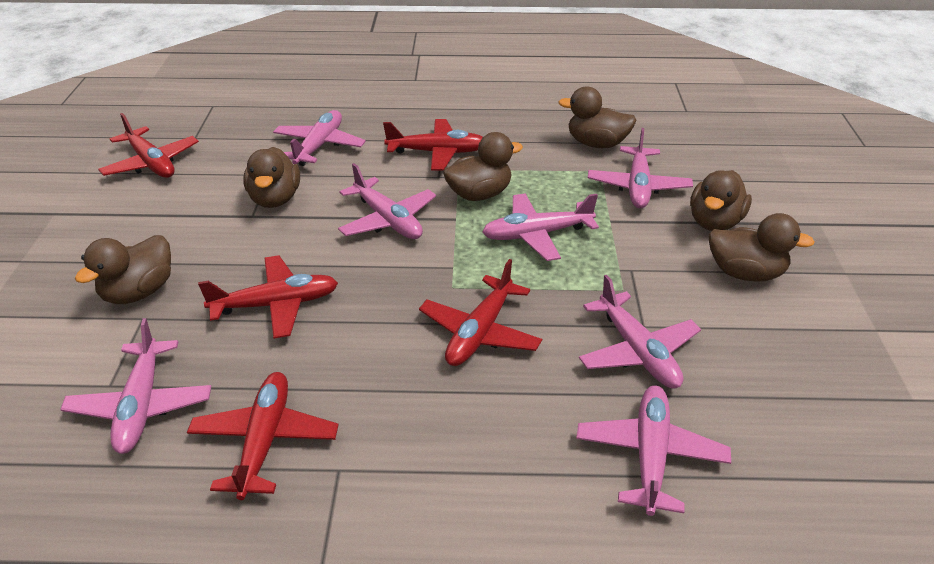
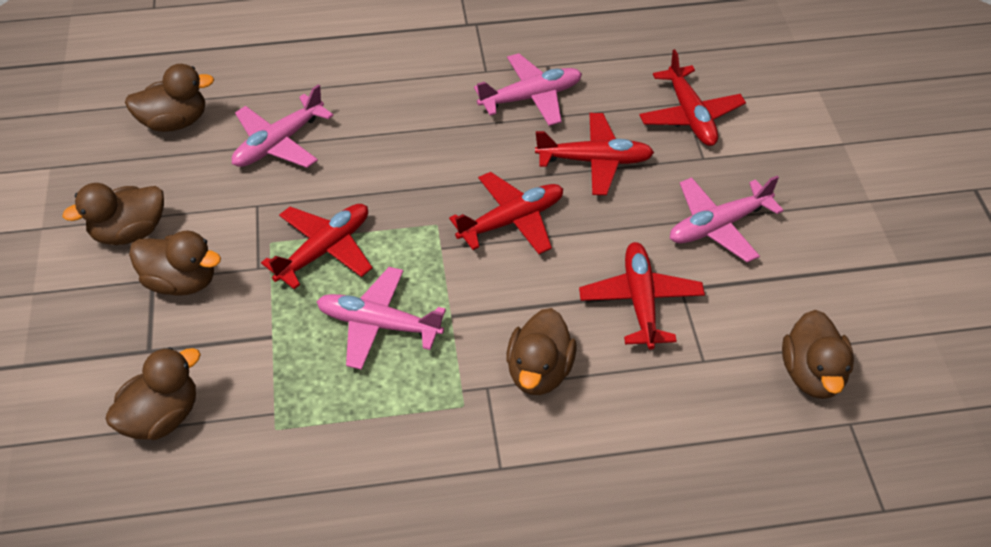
pink plane: 7 -> 4

